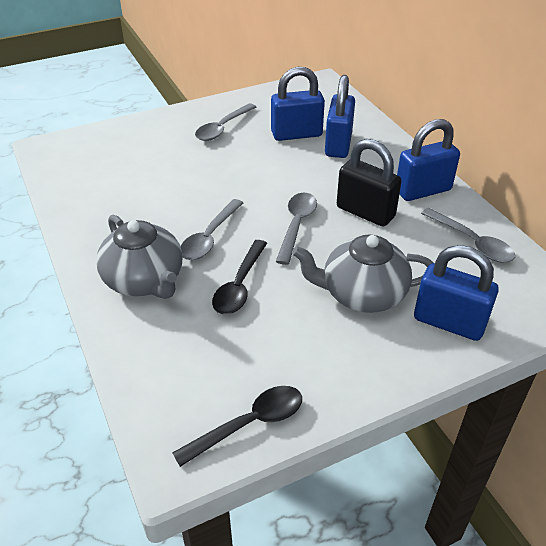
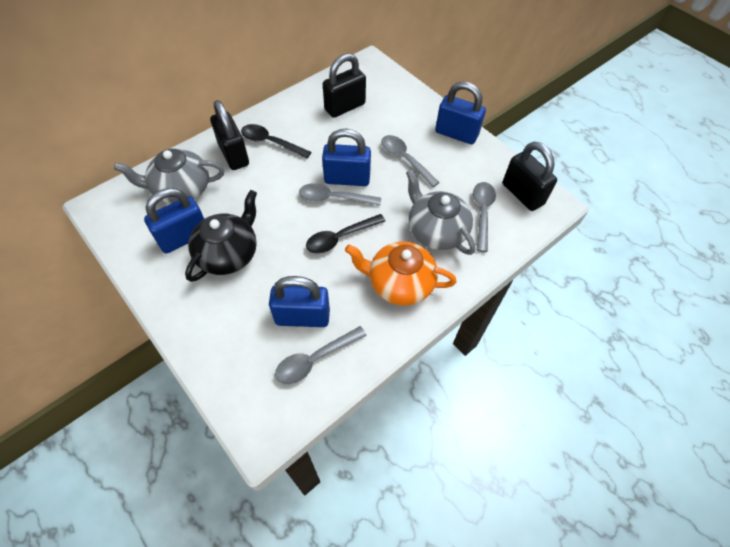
black padlock: 1 -> 3
black teapot: 0 -> 1
orange teapot: 0 -> 1

